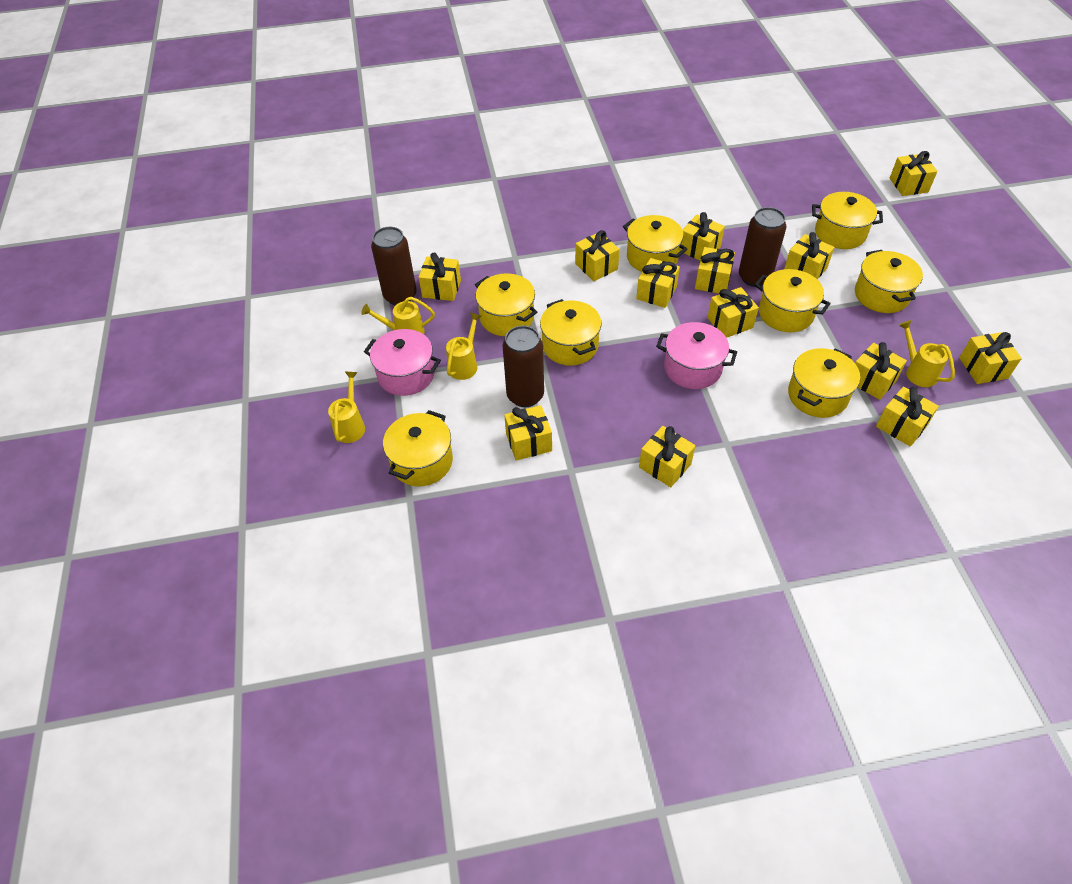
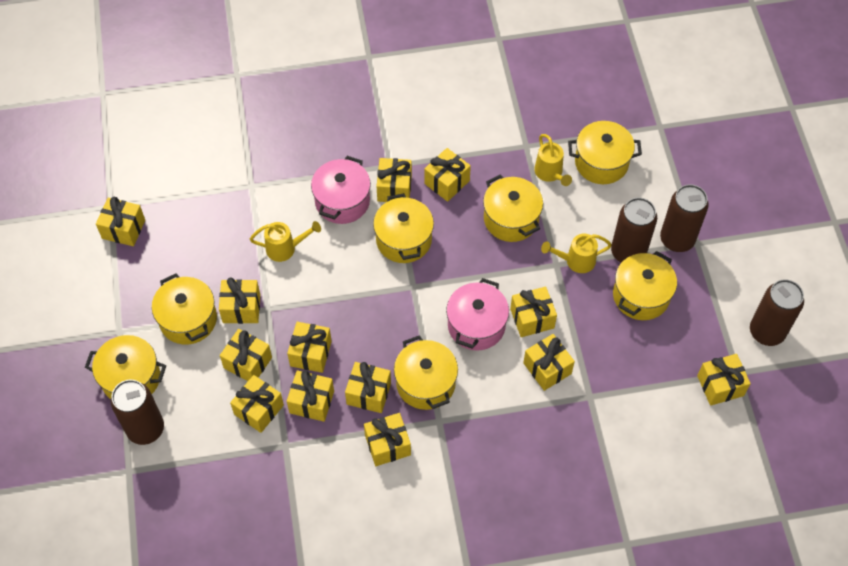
brown can: 3 -> 4
yellow pot: 8 -> 7
yellow watering can: 4 -> 3

